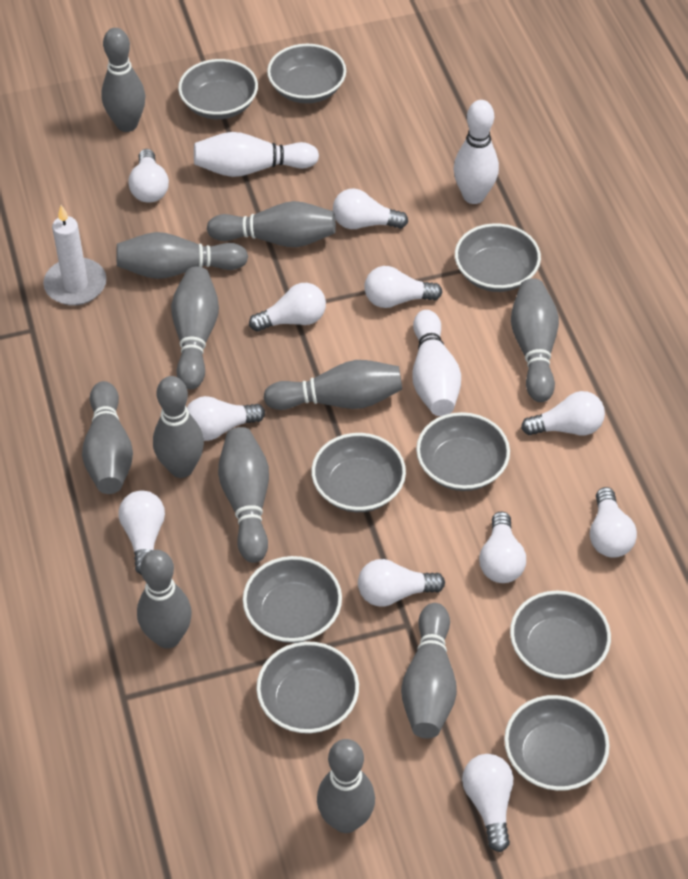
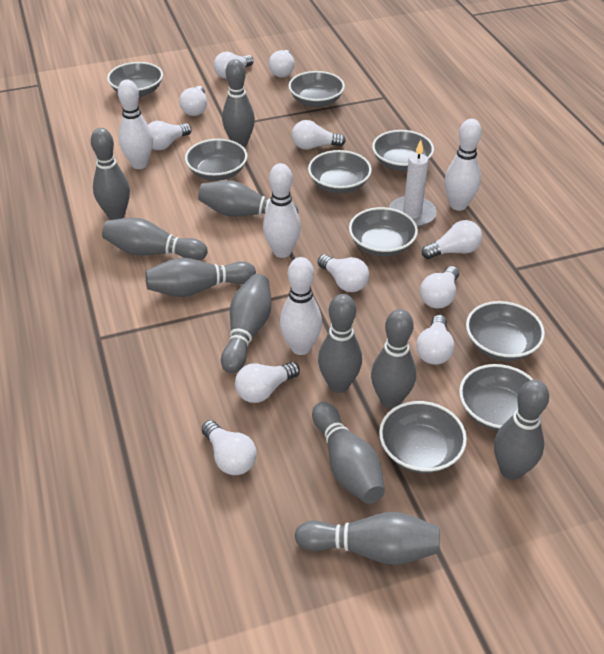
grey bowling pin: 12 -> 11
white bowling pin: 3 -> 4

